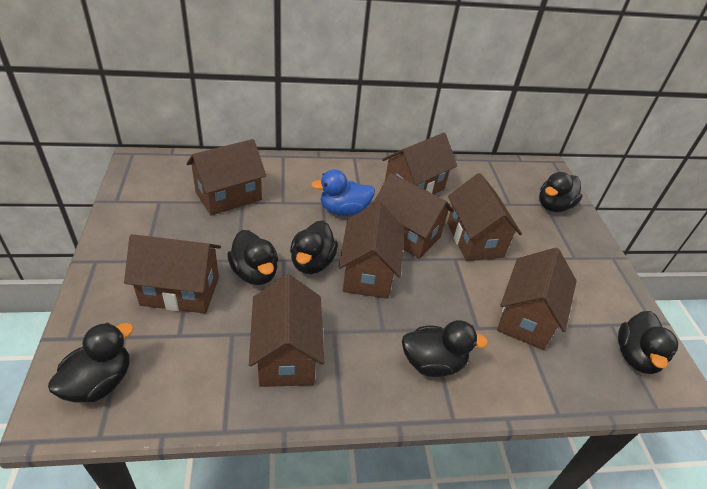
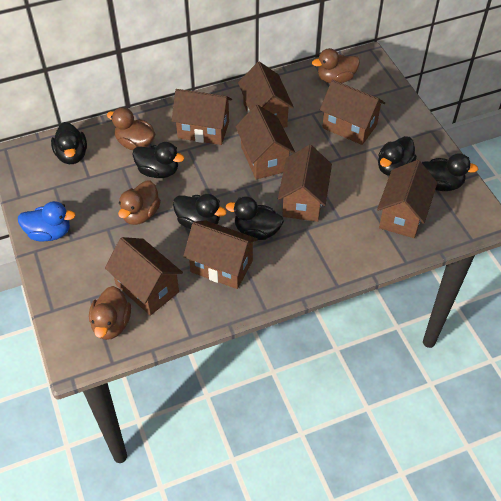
brown duck: 0 -> 4

